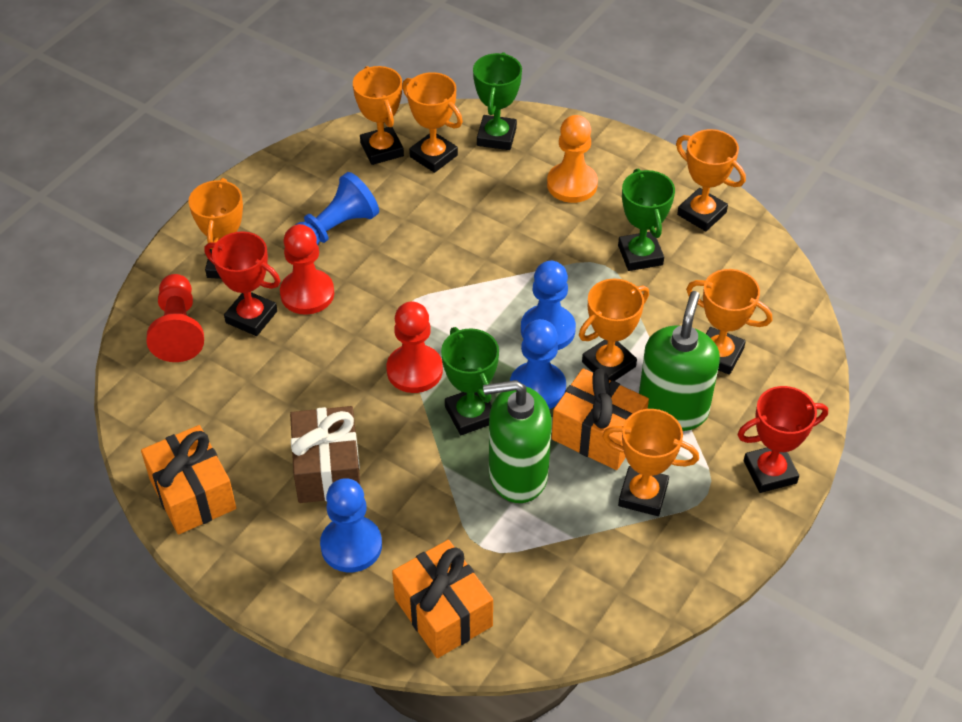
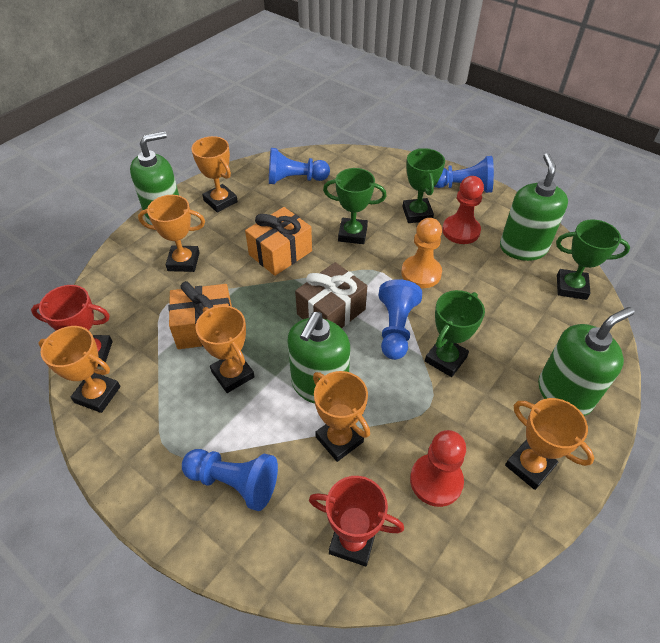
green soap dispenser: 2 -> 4
green trophy: 3 -> 4
orange gift: 3 -> 2
orange trophy: 7 -> 6
red pawn: 3 -> 2

